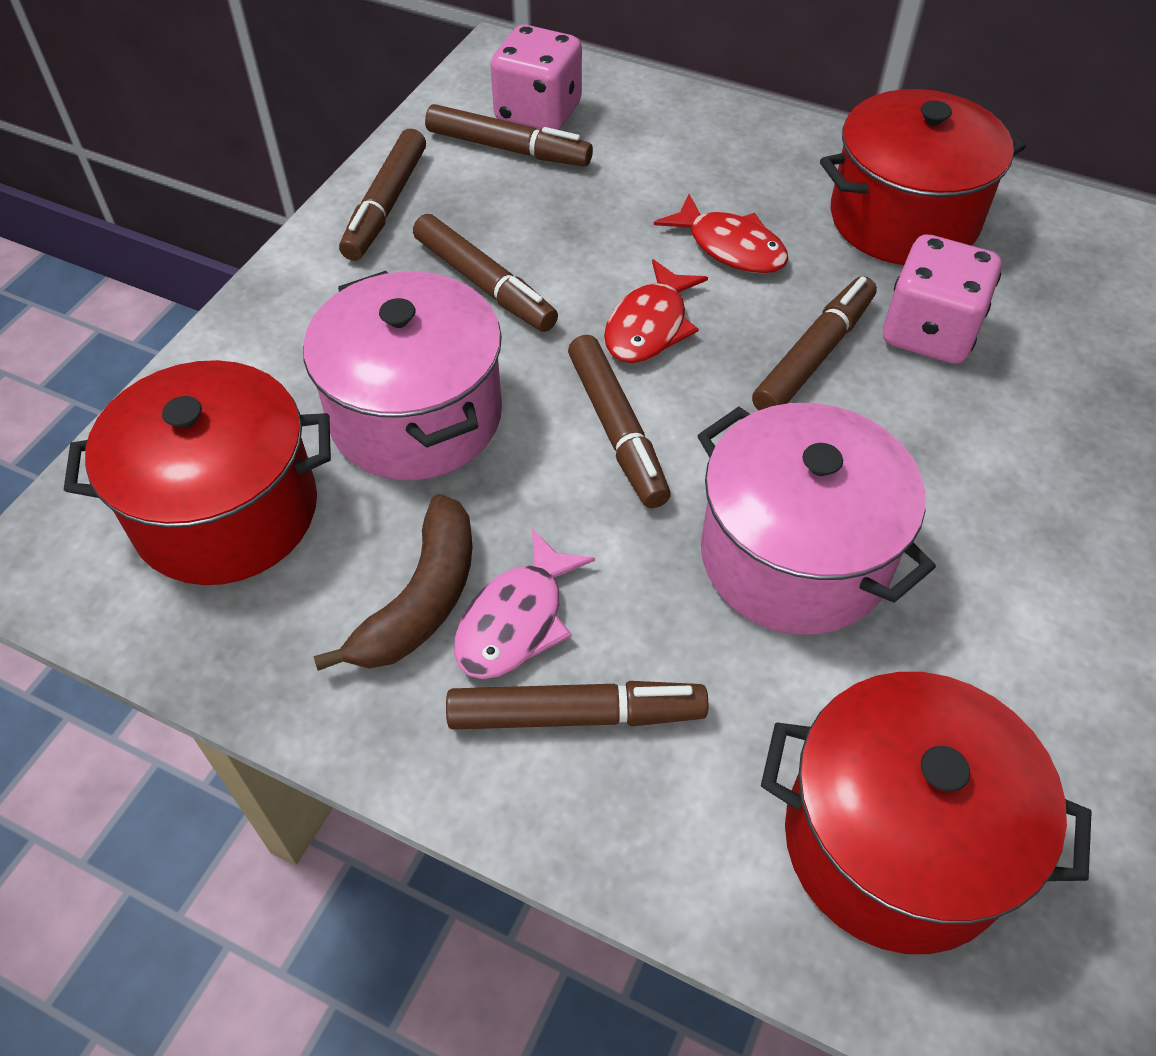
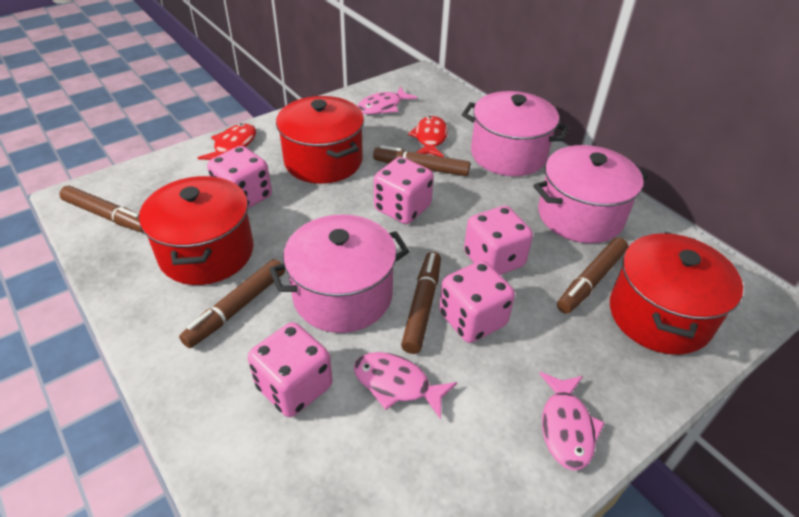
brown banana: 1 -> 0
brown marker: 6 -> 5
pink dice: 2 -> 5
pink fish: 1 -> 3
pink pot: 2 -> 3

